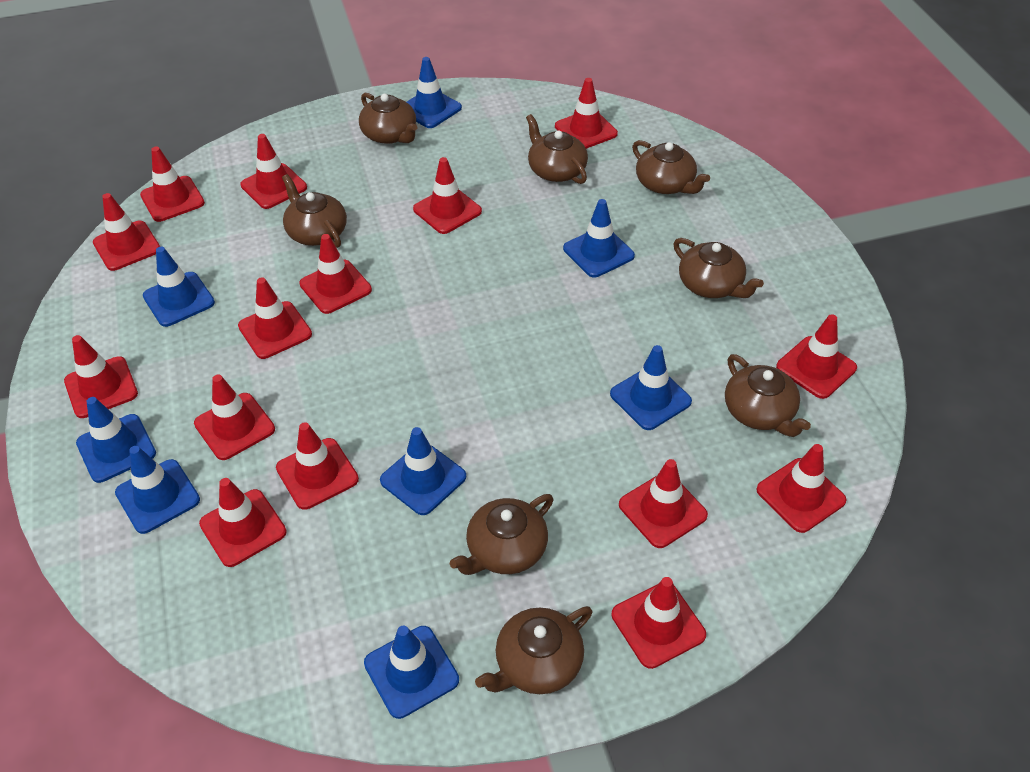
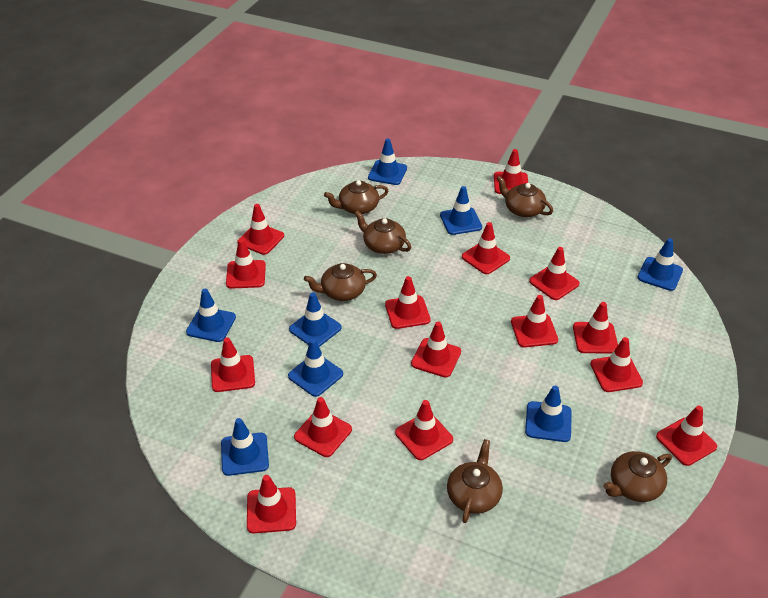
brown teapot: 8 -> 6

